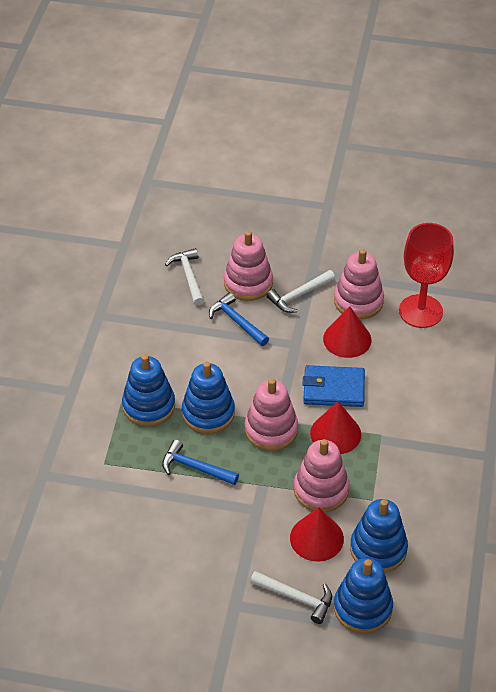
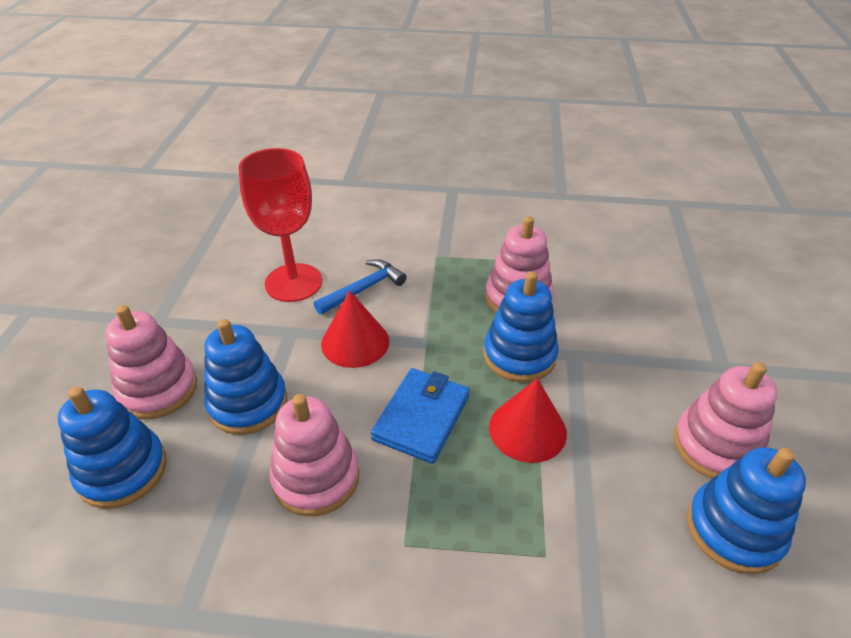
blue hammer: 2 -> 1
red cone: 3 -> 2
white hammer: 3 -> 0

